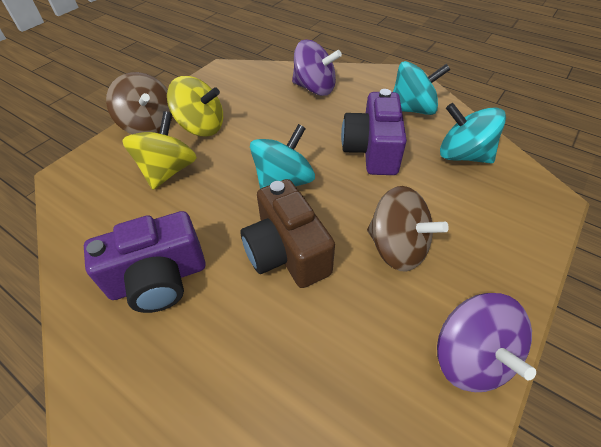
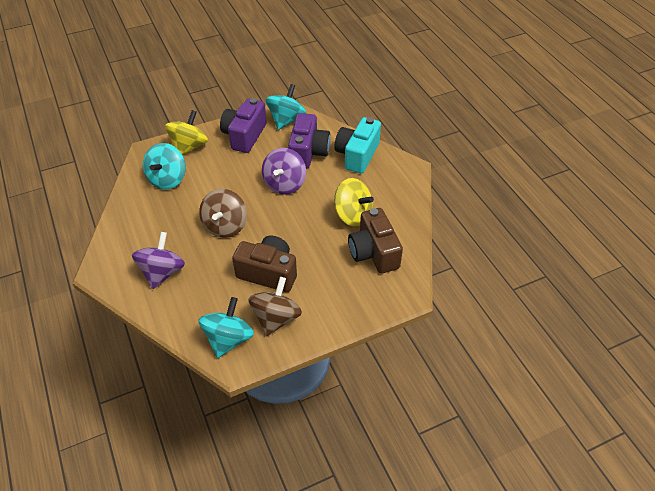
brown camera: 1 -> 2
turquoise camera: 0 -> 1

